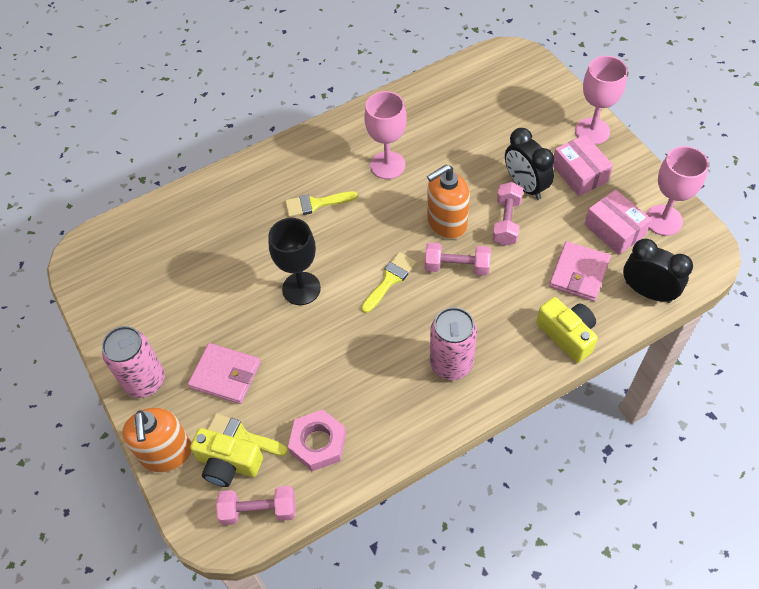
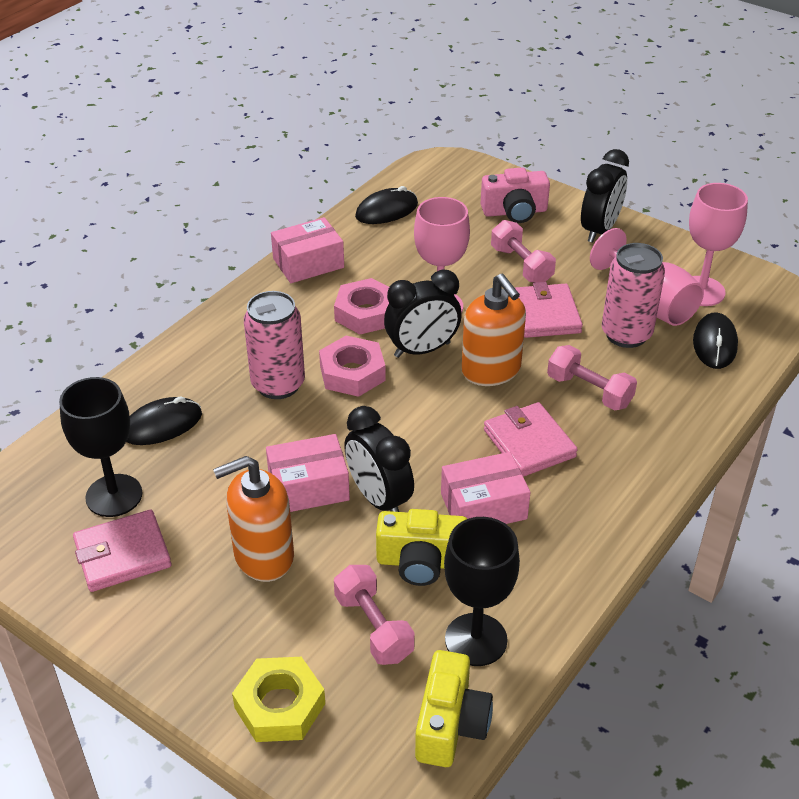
black clock: 2 -> 3
black goblet: 1 -> 2
black mouse: 0 -> 3
pink box: 2 -> 3
pink camera: 0 -> 1
pink nut: 1 -> 2
pink wallet: 2 -> 3
yellow brush: 3 -> 0
yellow nut: 0 -> 1

